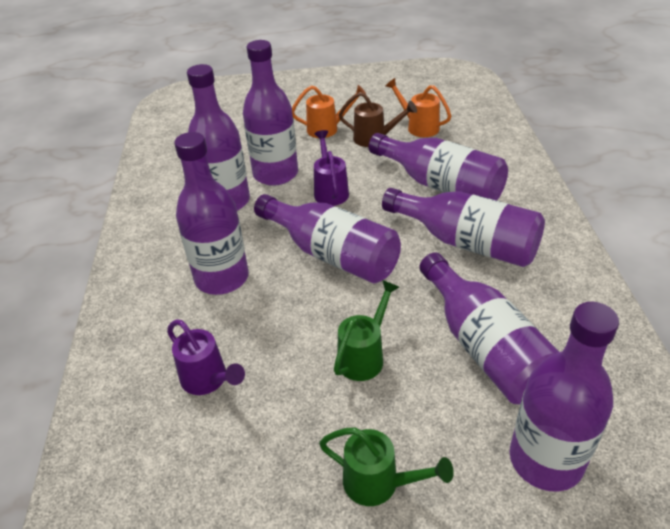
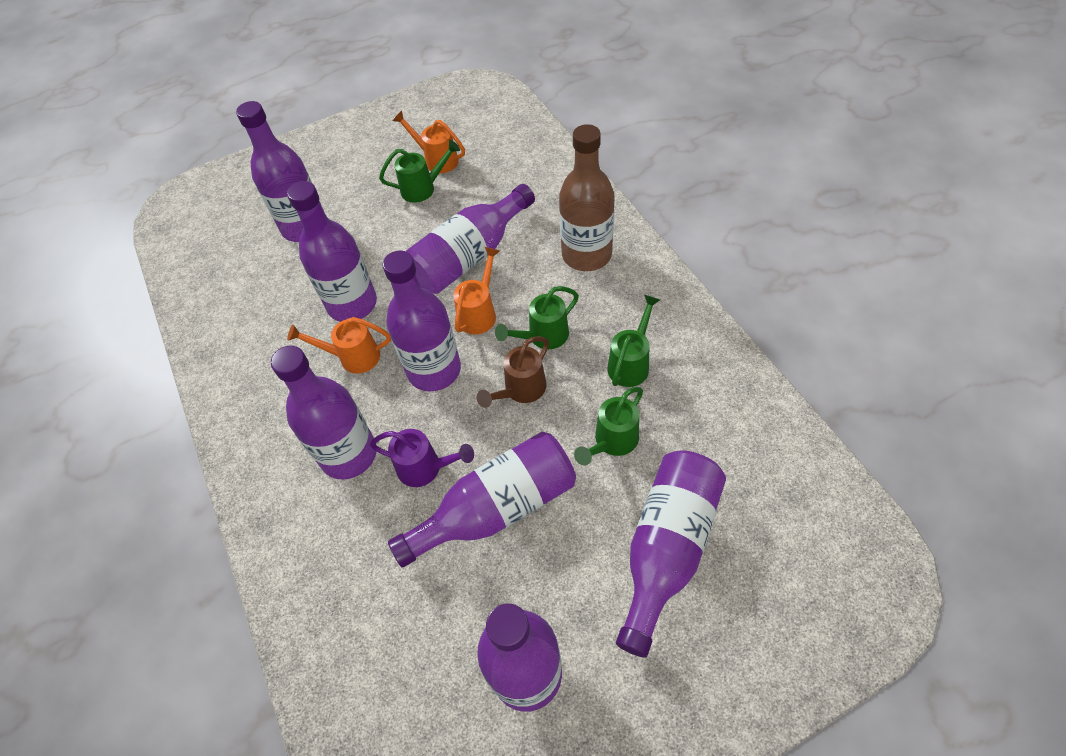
brown bottle: 0 -> 1
green watering can: 2 -> 4
orange watering can: 2 -> 3
purple watering can: 2 -> 1

